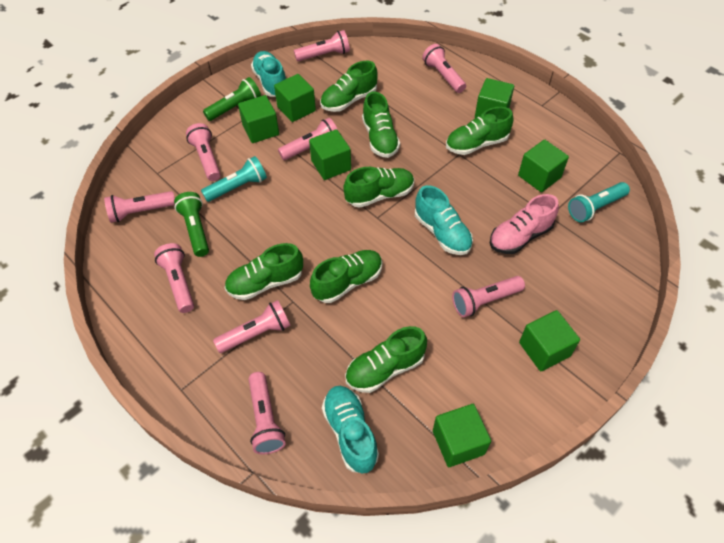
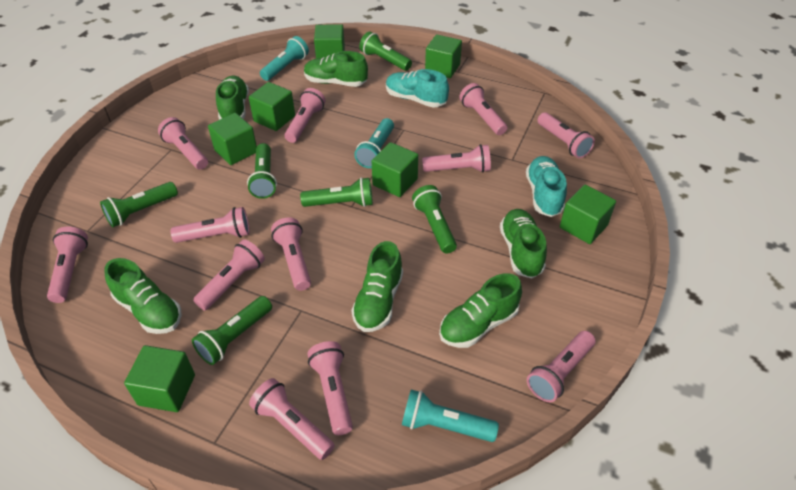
green flashlight: 2 -> 6
green shoe: 7 -> 6
pink flashlight: 9 -> 12
pink shoe: 1 -> 0
turquoise flashlight: 2 -> 3
turquoise shoe: 3 -> 2

